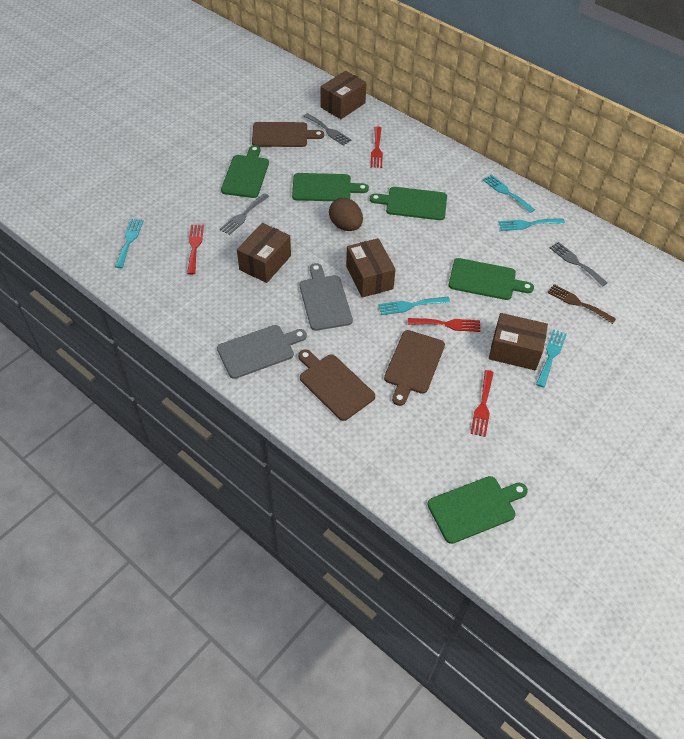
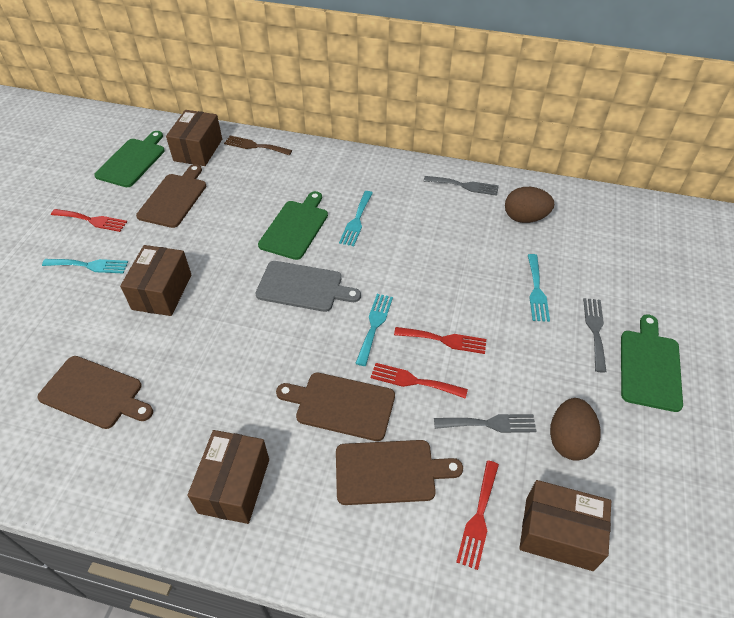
brown cutting board: 3 -> 4
brown egg: 1 -> 2
green cutting board: 5 -> 3
grey cutting board: 2 -> 1
turquoise fork: 5 -> 4

